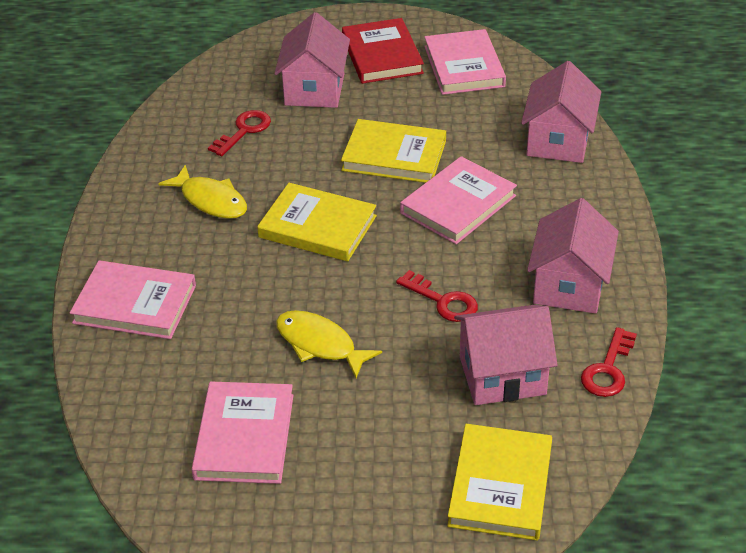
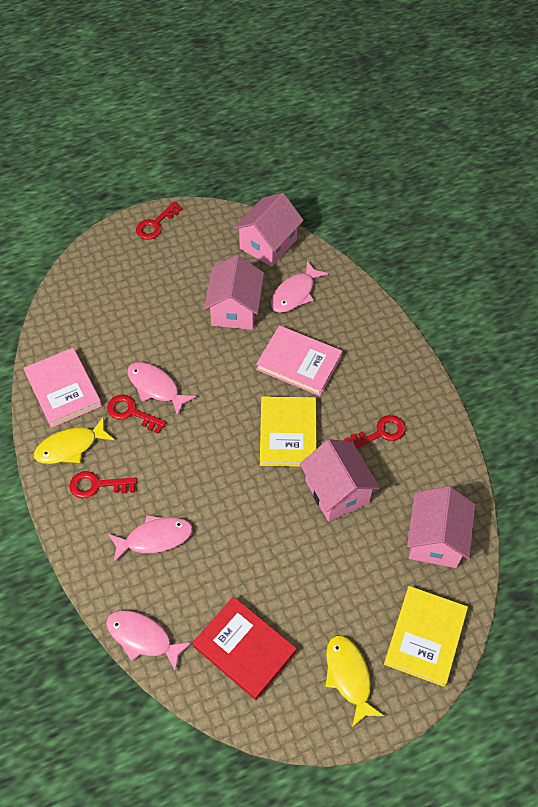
pink book: 4 -> 2
pink fish: 0 -> 4
red key: 3 -> 4
yellow book: 3 -> 2

